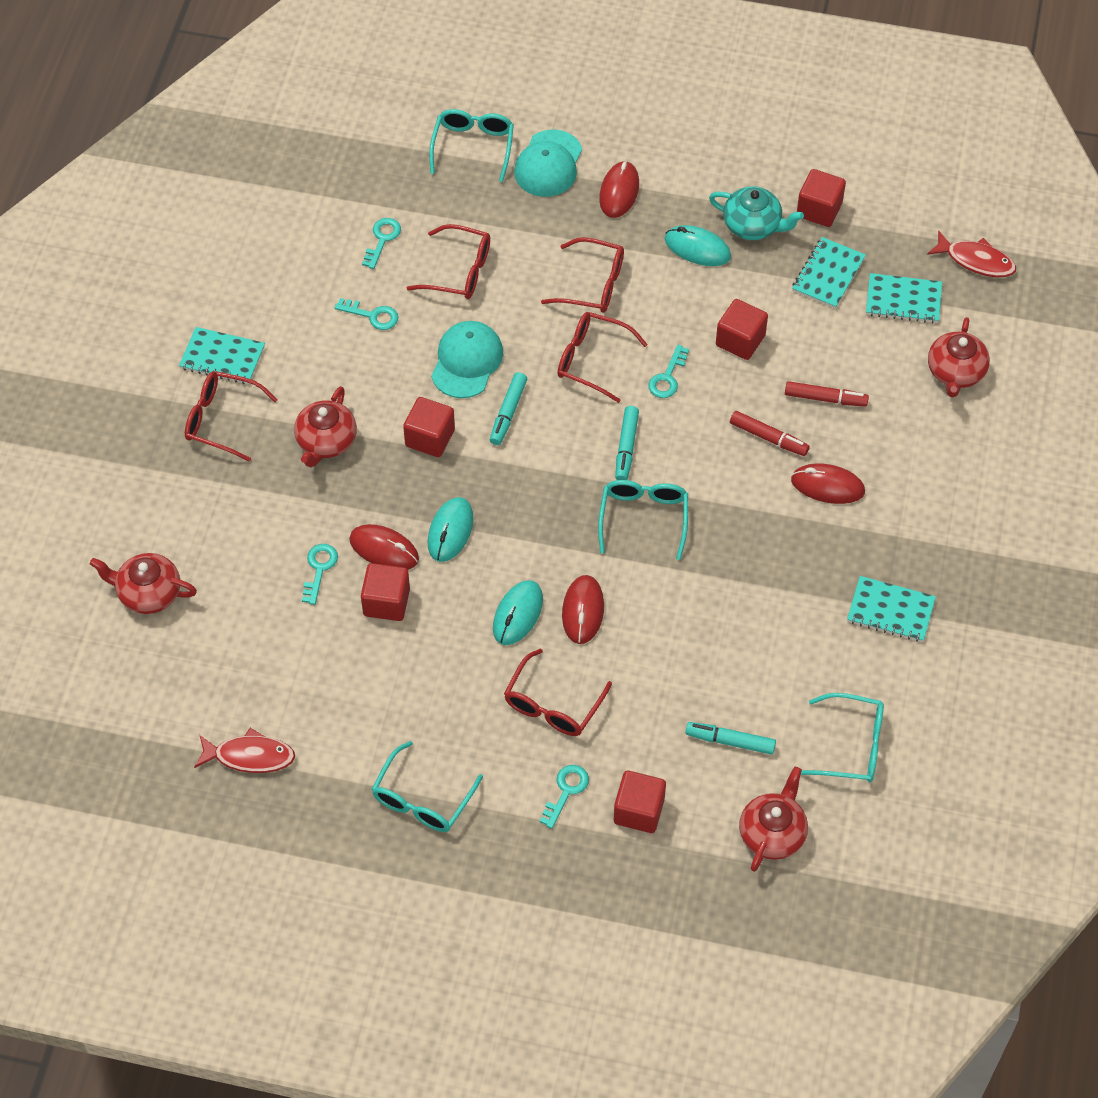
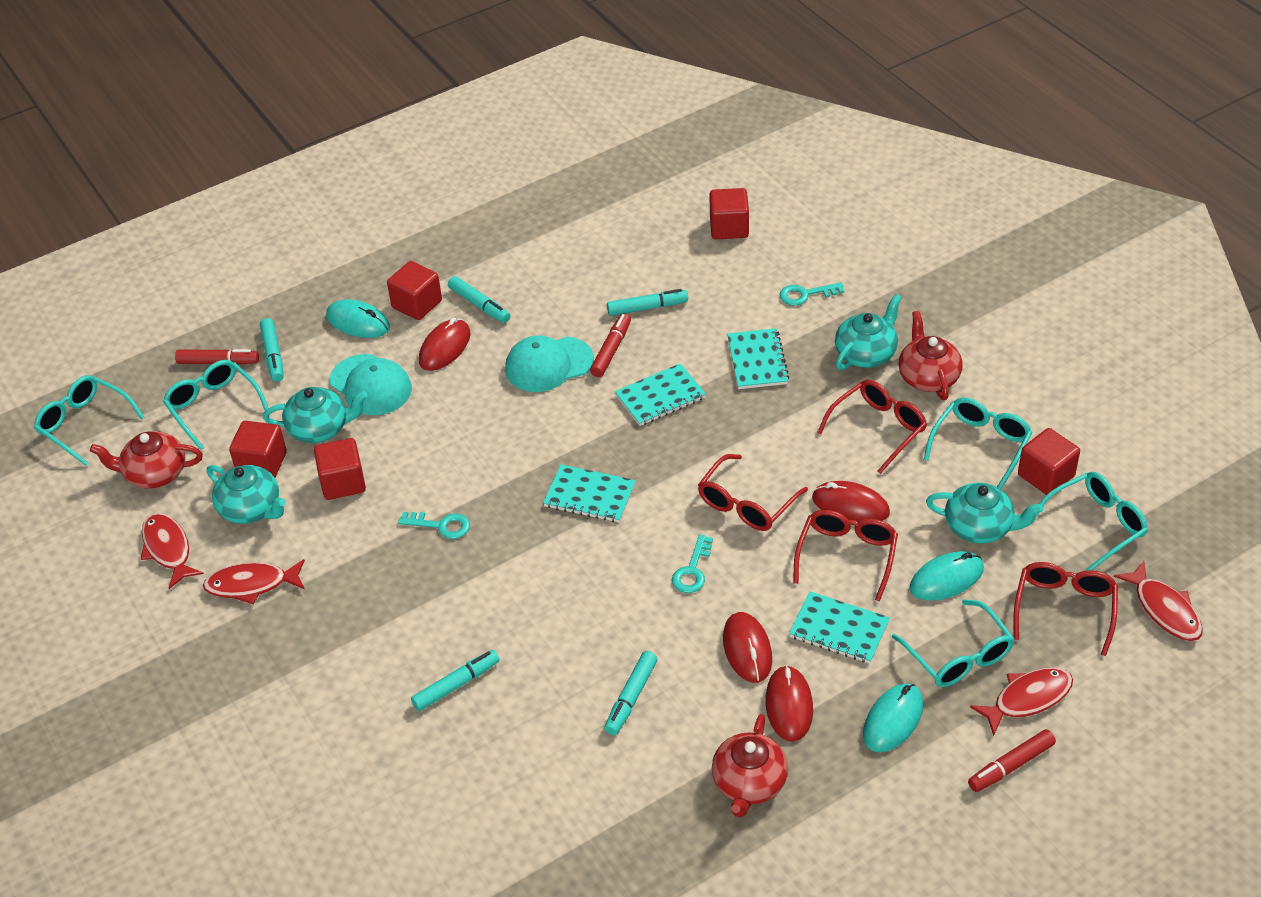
red fish: 2 -> 4
red glasses: 5 -> 4
red marker: 2 -> 3
red teapot: 4 -> 3
turquoise glasses: 4 -> 5
turquoise key: 5 -> 3
turquoise marker: 3 -> 5
turquoise teapot: 1 -> 4

